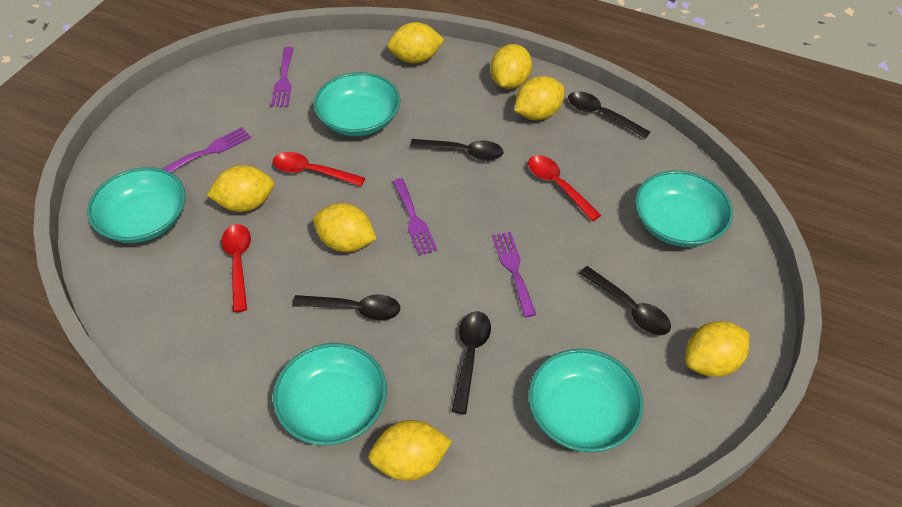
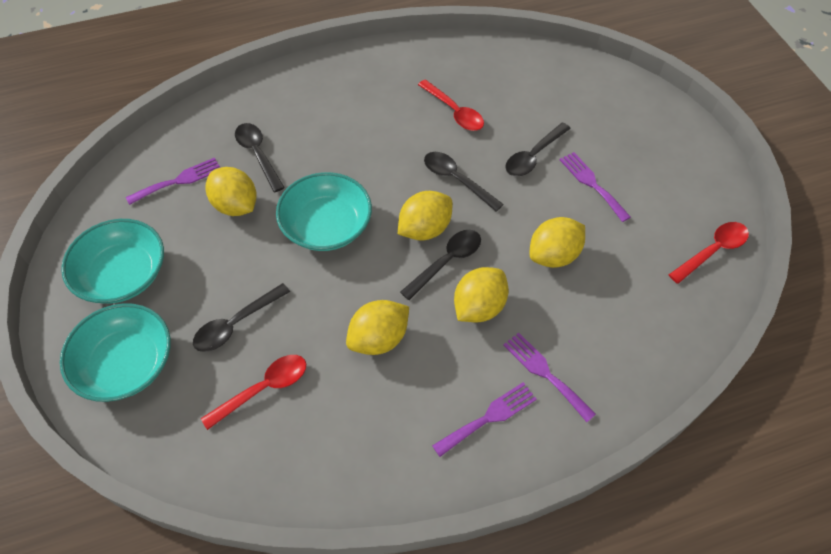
turquoise bowl: 5 -> 3
yellow lemon: 7 -> 5

